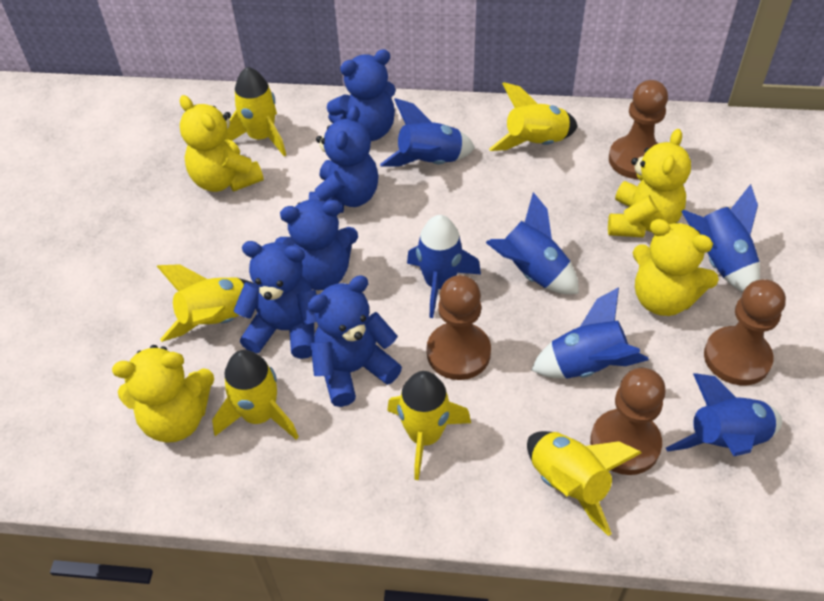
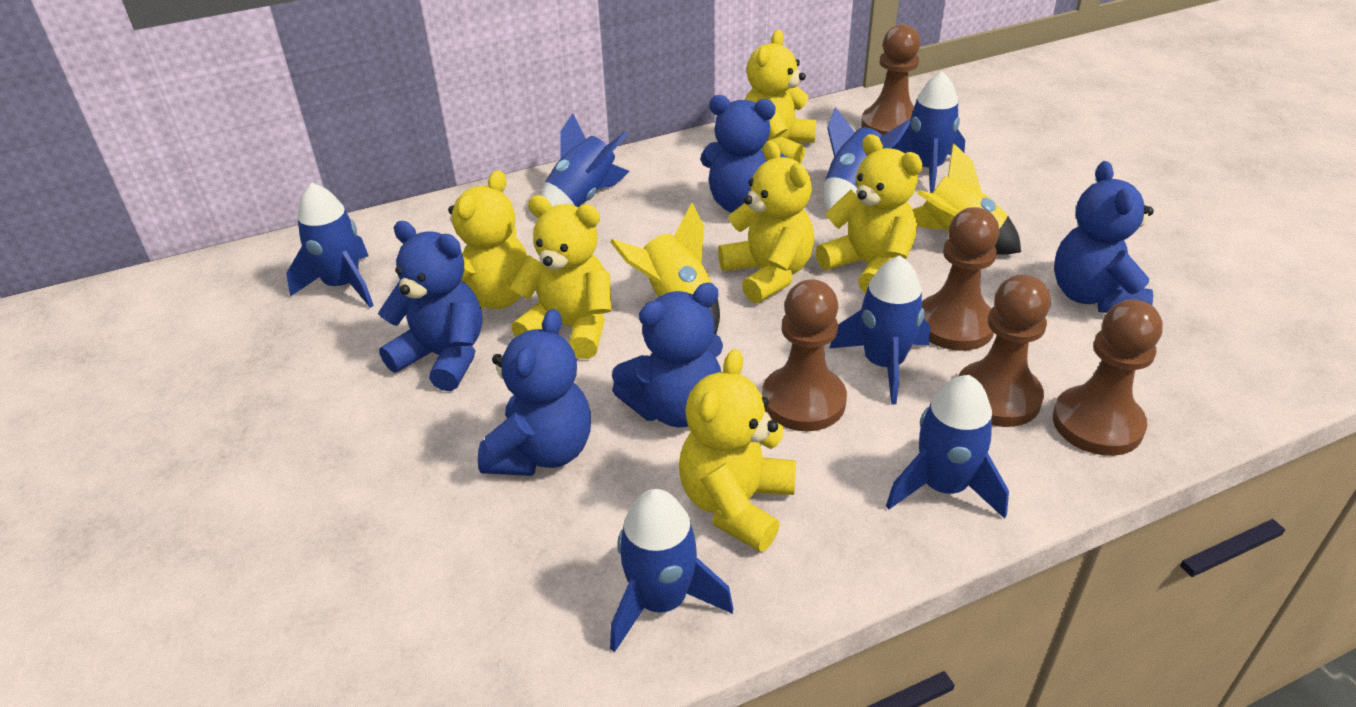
blue rocket: 6 -> 7
brown pawn: 4 -> 5
yellow rocket: 6 -> 2
yellow teddy bear: 4 -> 6

